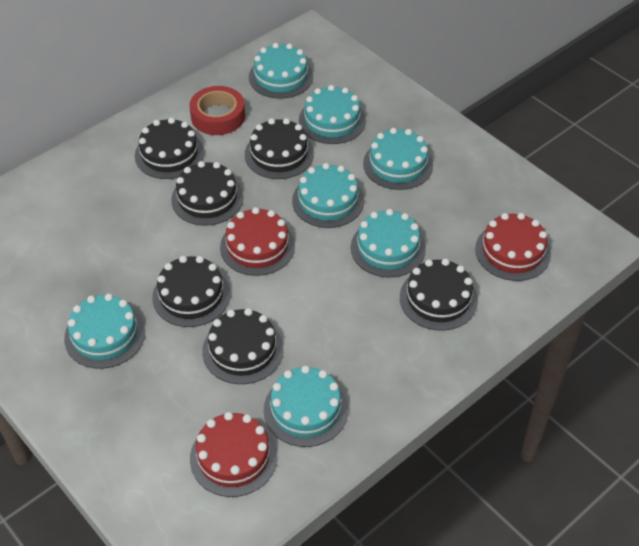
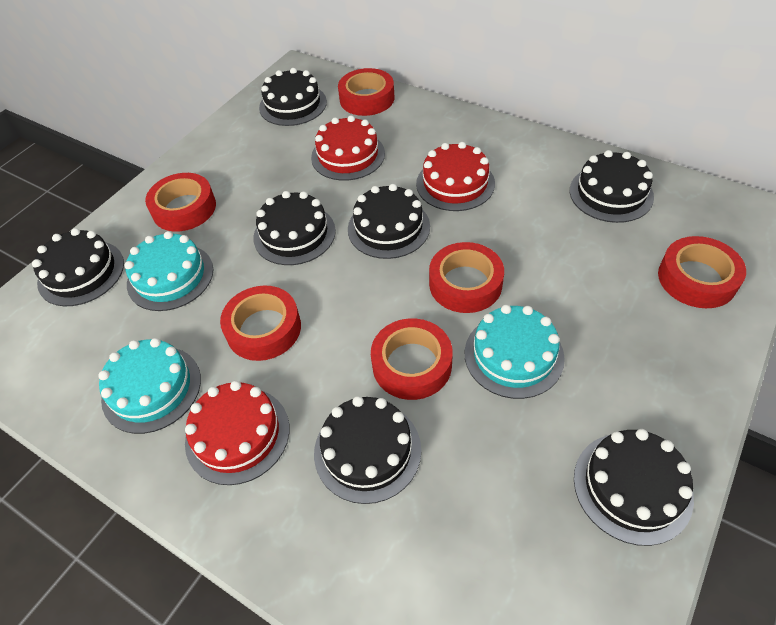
black cake: 6 -> 7
red tape: 1 -> 6
turquoise cake: 7 -> 3

